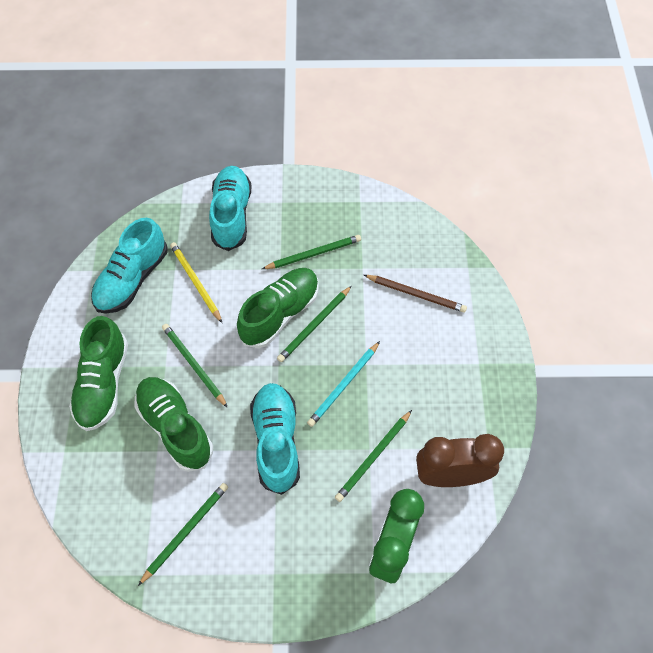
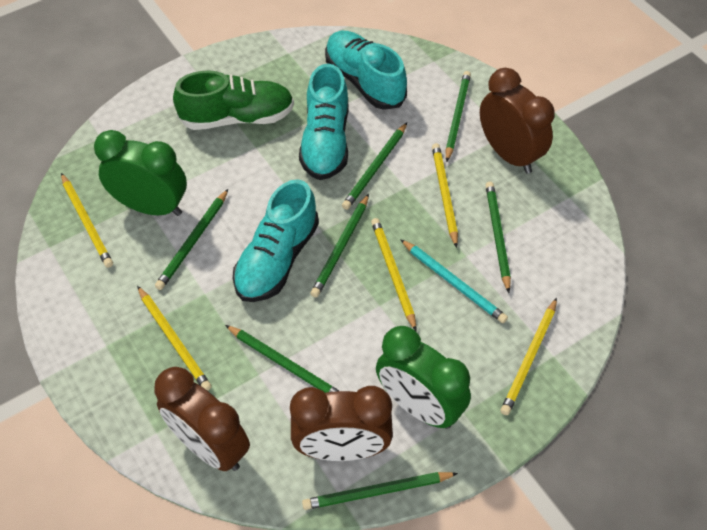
brown clock: 1 -> 3
brown pencil: 1 -> 0
green clock: 1 -> 2
green pencil: 5 -> 7
green shoe: 3 -> 1
yellow pencil: 1 -> 5

